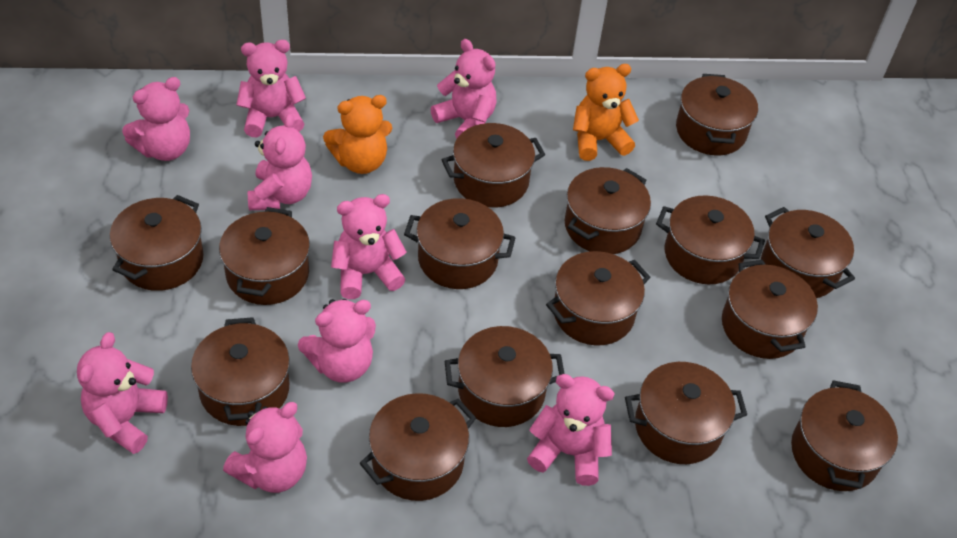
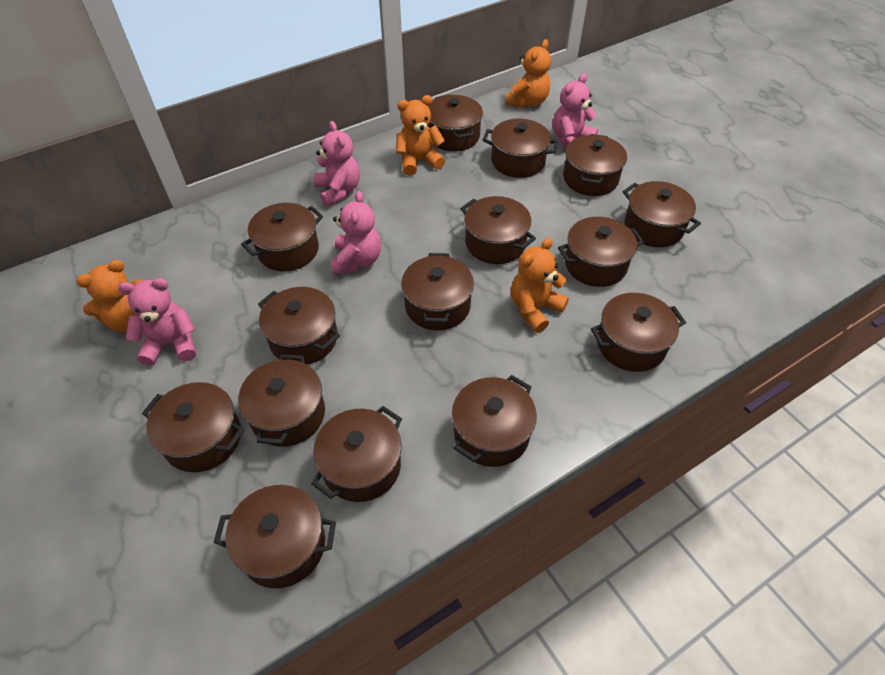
orange teddy bear: 2 -> 4
pink teddy bear: 9 -> 4

